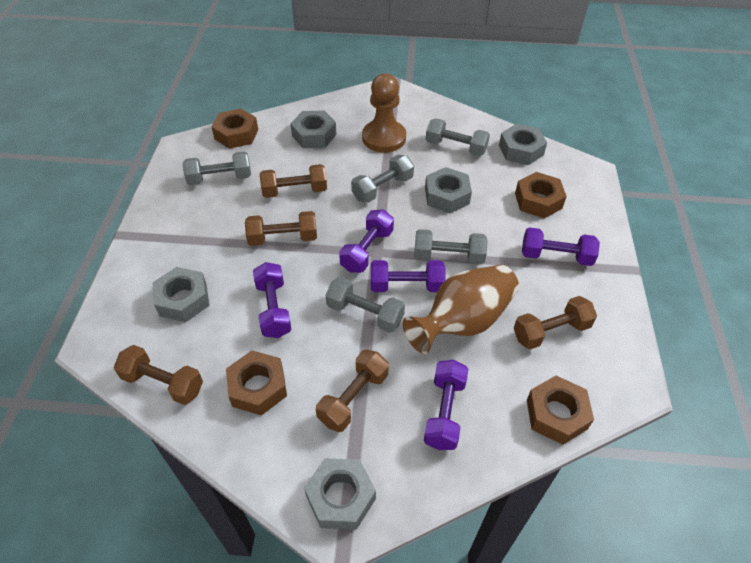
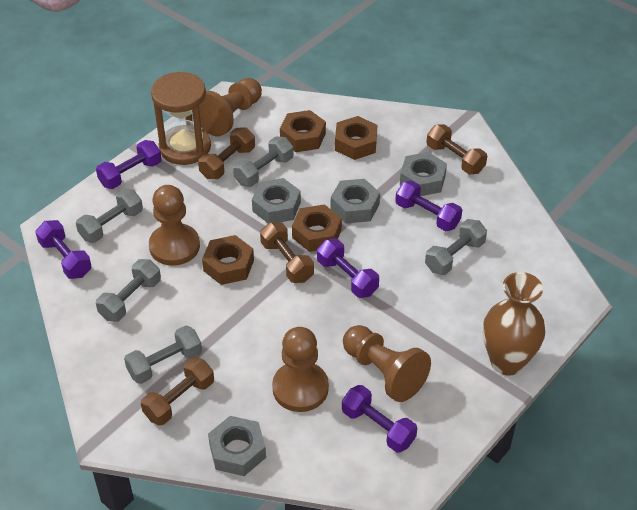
brown dumbbell: 5 -> 4
brown hourglass: 0 -> 1
brown pawn: 1 -> 4
grey nut: 5 -> 4

